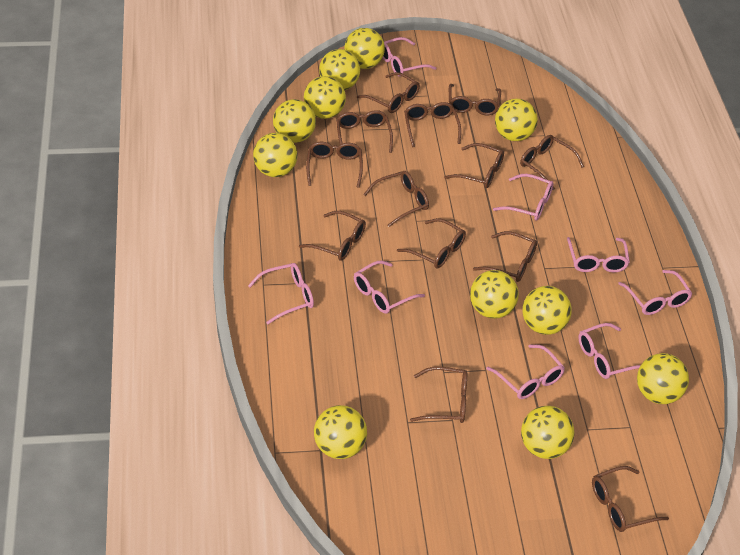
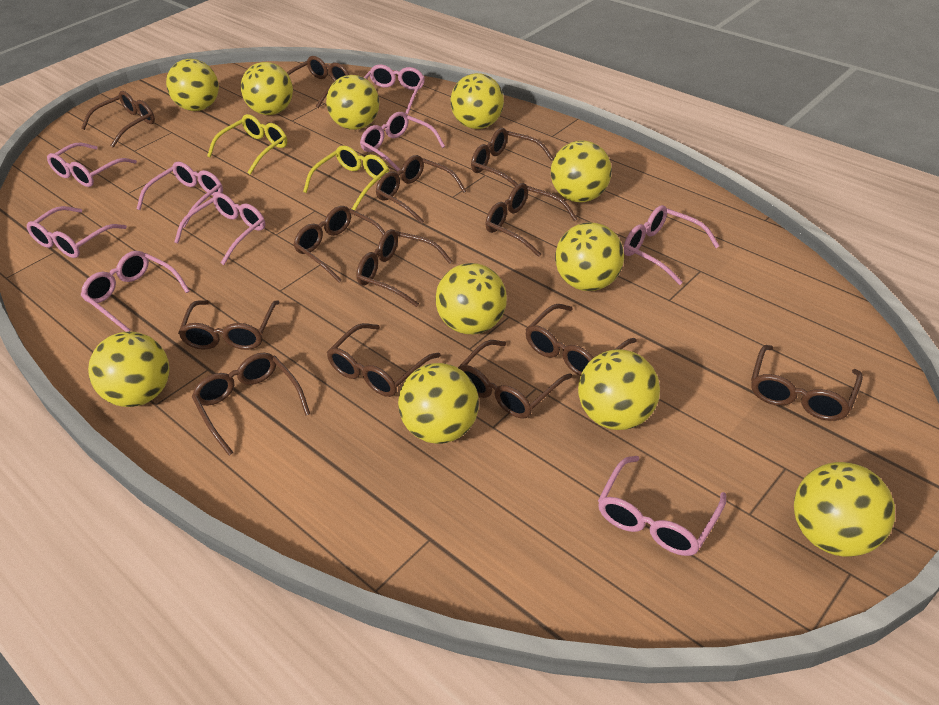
pink glasses: 8 -> 9
yellow glasses: 0 -> 2

